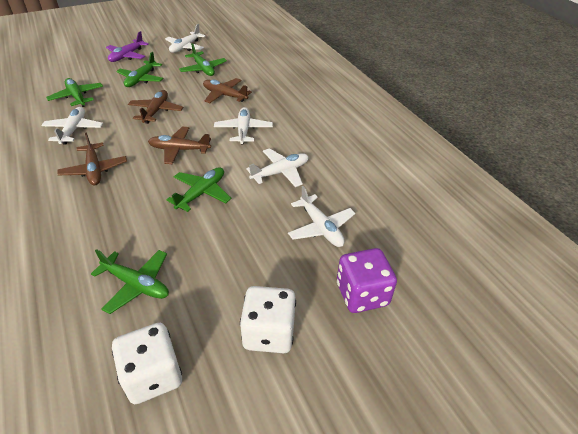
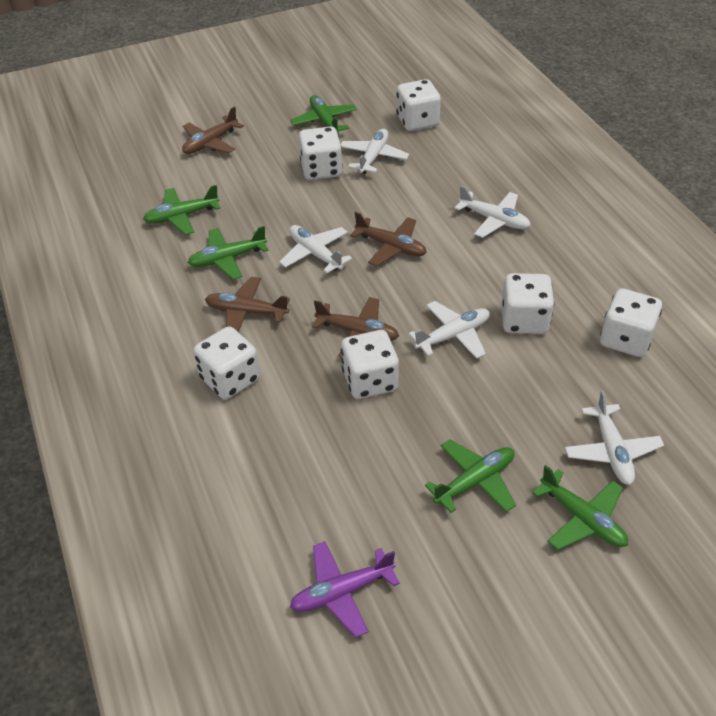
purple dice: 1 -> 0
white dice: 2 -> 6

